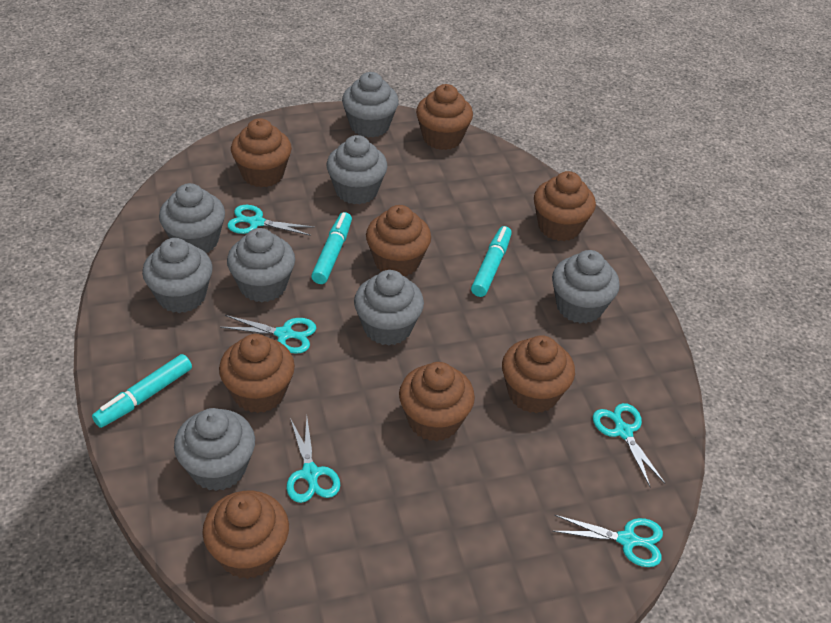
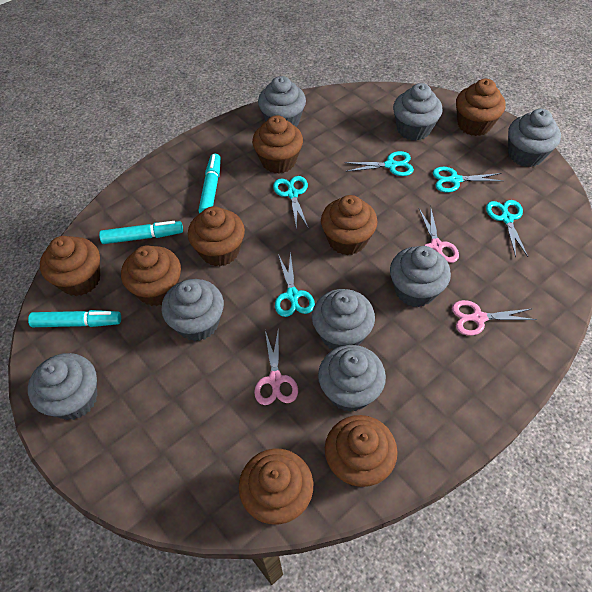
pink scissors: 0 -> 3

